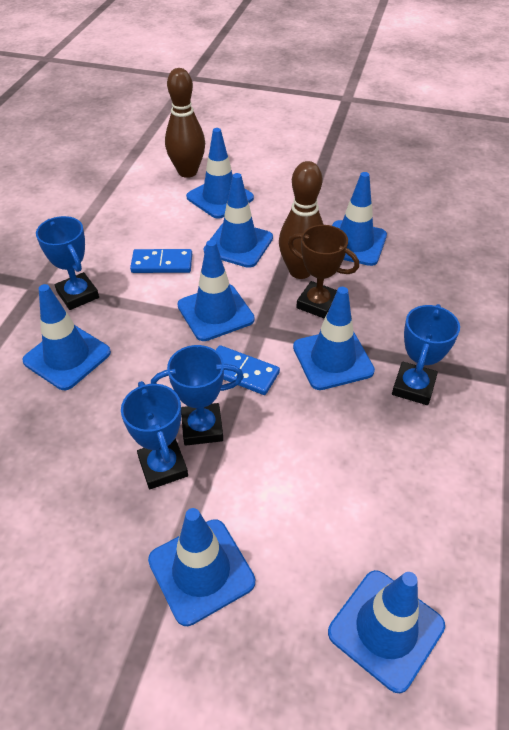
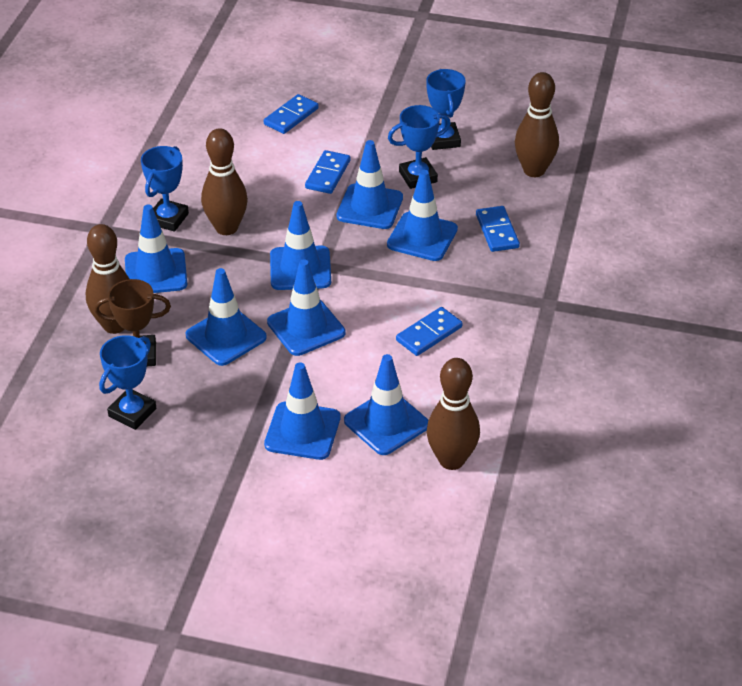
blue domino: 2 -> 4
brown bowling pin: 2 -> 4

